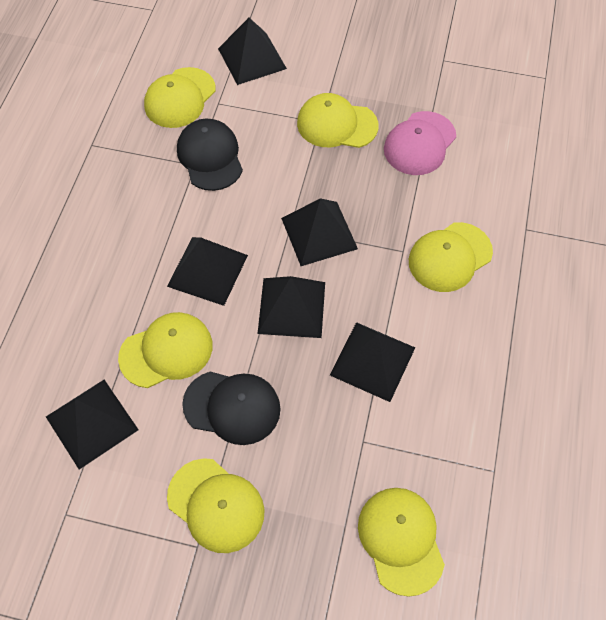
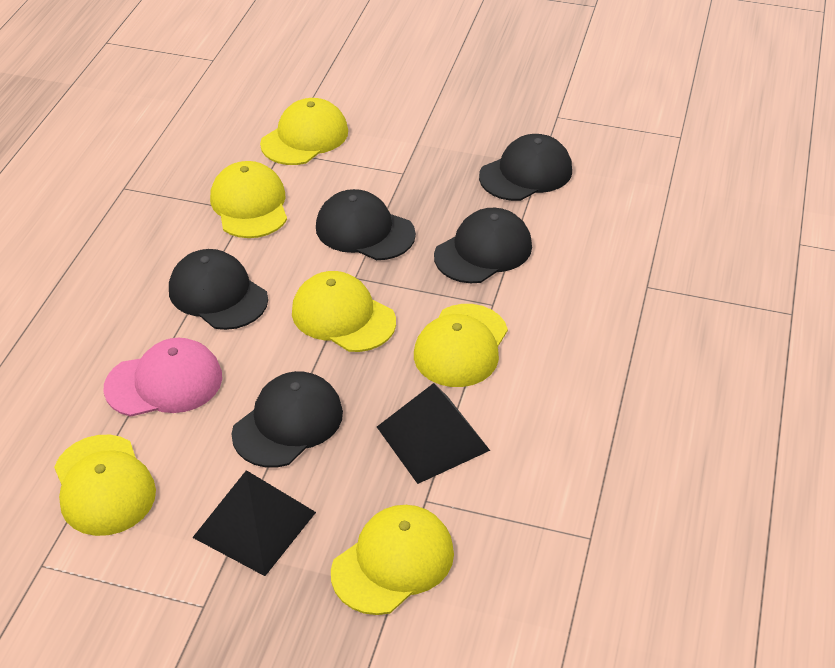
black cap: 2 -> 5
black pyramid: 6 -> 2

